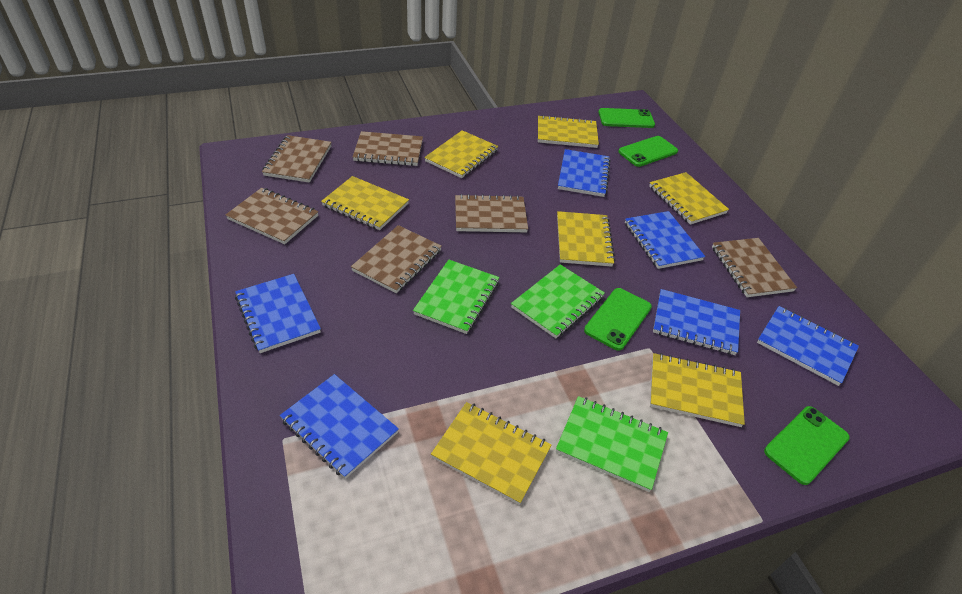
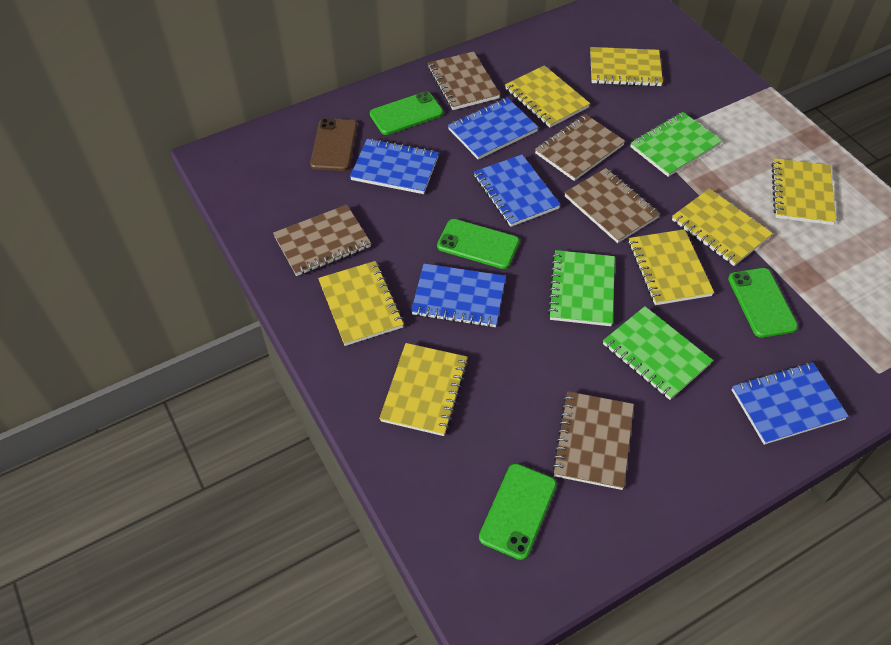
blue notebook: 6 -> 5
brown notebook: 6 -> 5
brown phone: 0 -> 1

